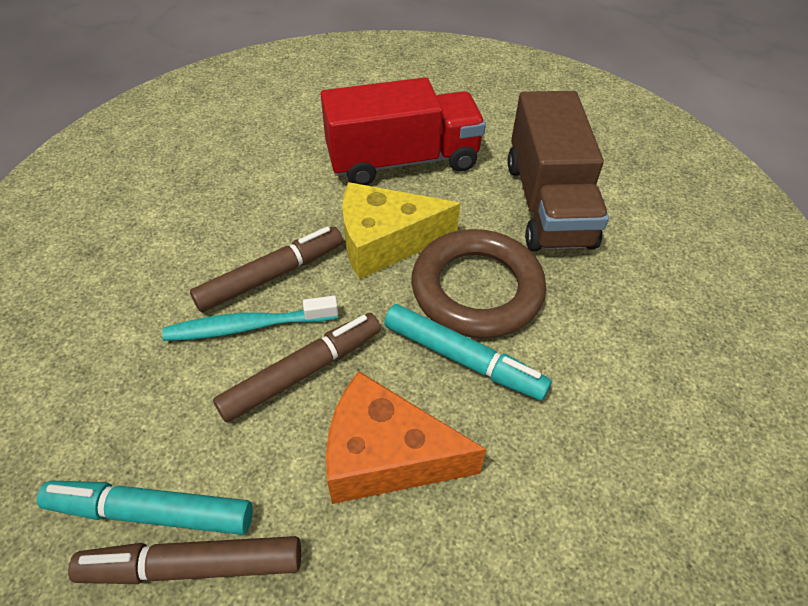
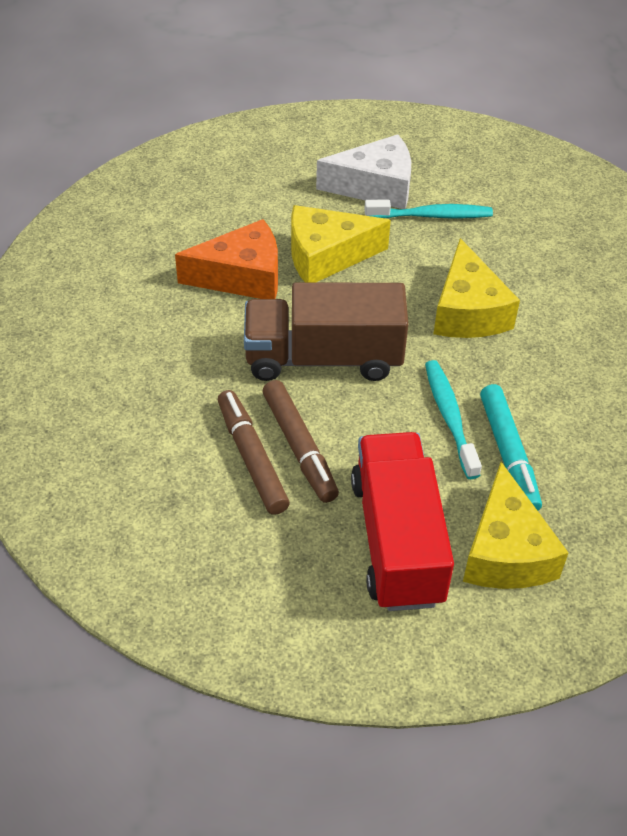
brown marker: 3 -> 2
brown ring: 1 -> 0
turquoise marker: 2 -> 1
turquoise toothbrush: 1 -> 2
white cheese: 0 -> 1
yellow cheese: 1 -> 3

